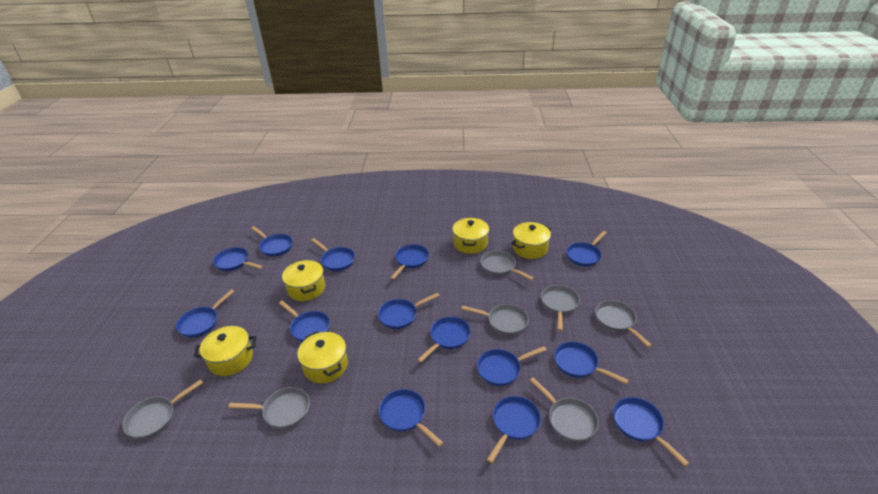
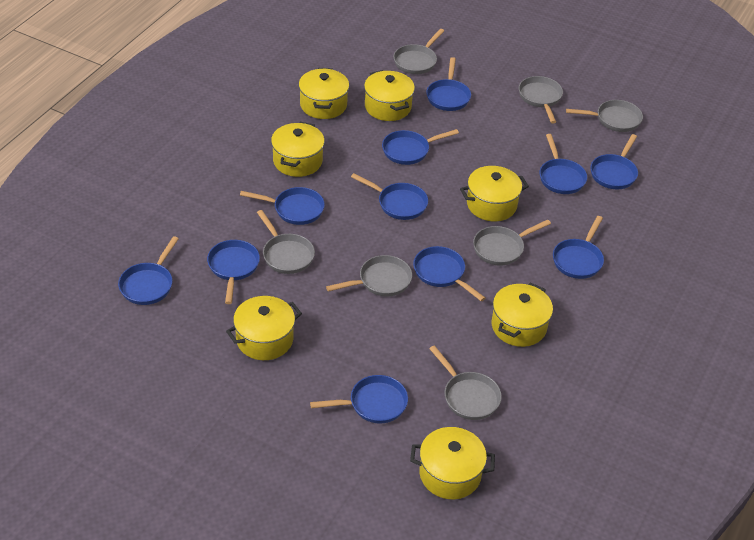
blue pan: 14 -> 11
yellow pot: 5 -> 7

